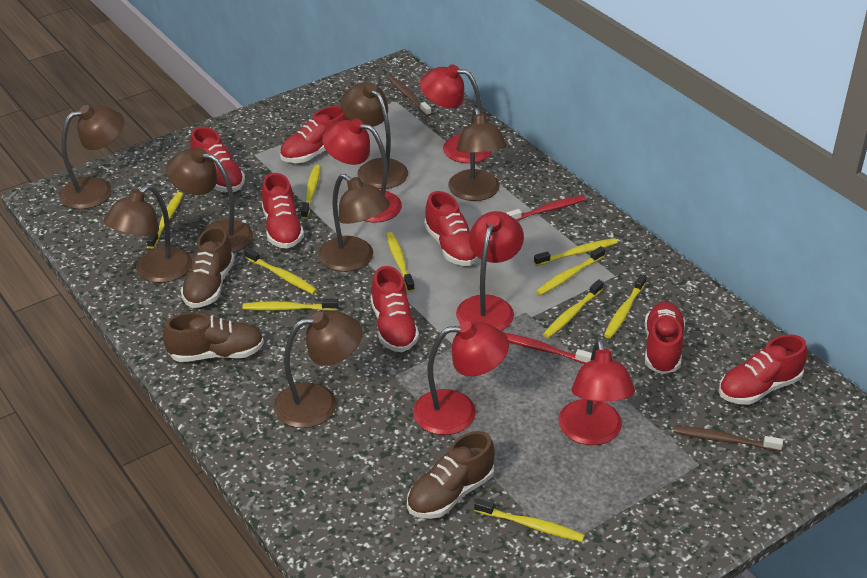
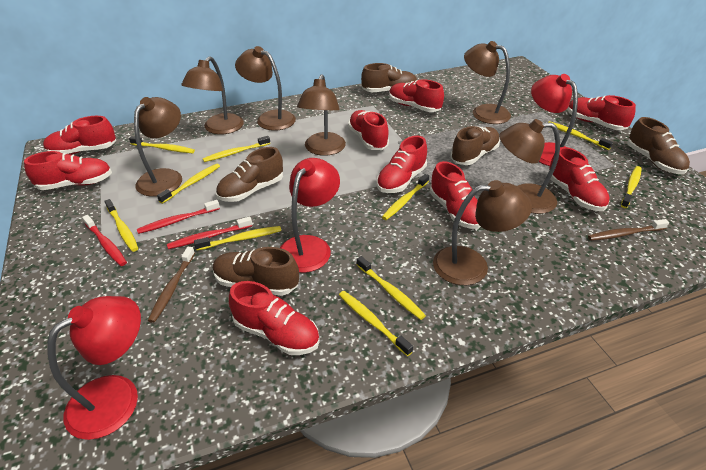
brown shoe: 3 -> 5
red lamp: 5 -> 3
red shoe: 7 -> 9
red toothbrush: 2 -> 3

